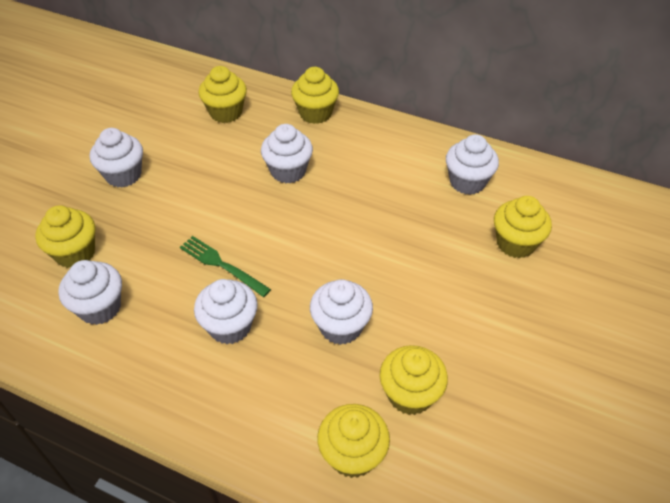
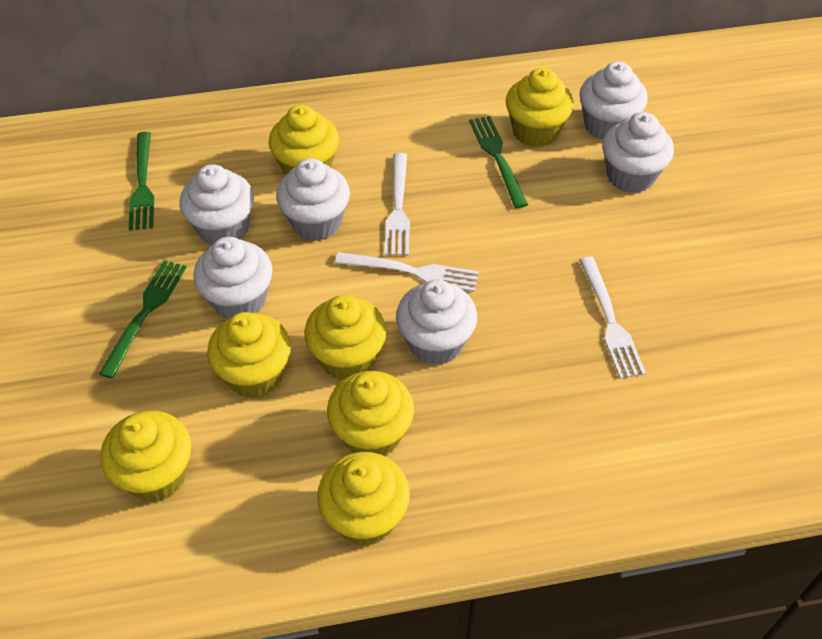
green fork: 1 -> 3
white fork: 0 -> 3
yellow cupcake: 6 -> 7

